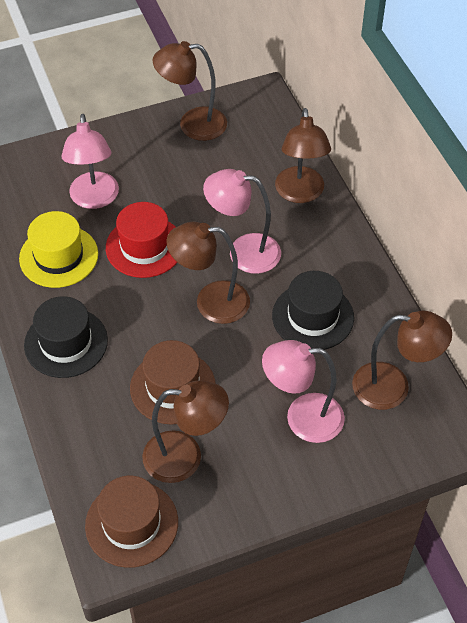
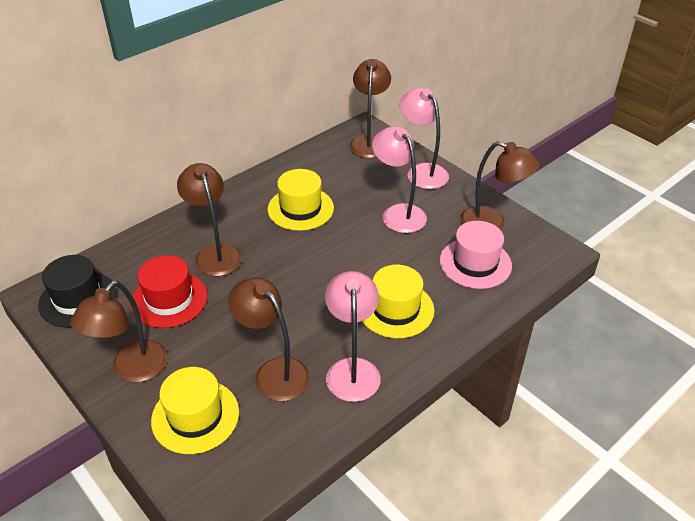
black hat: 2 -> 1
brown hat: 2 -> 0
pink hat: 0 -> 1
yellow hat: 1 -> 3

